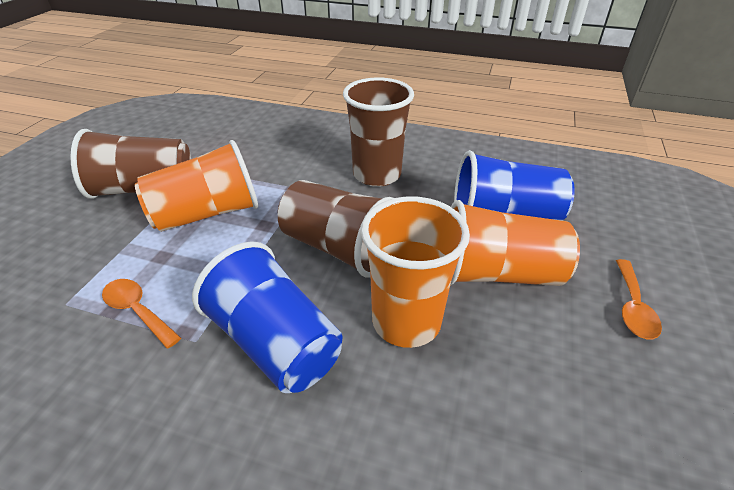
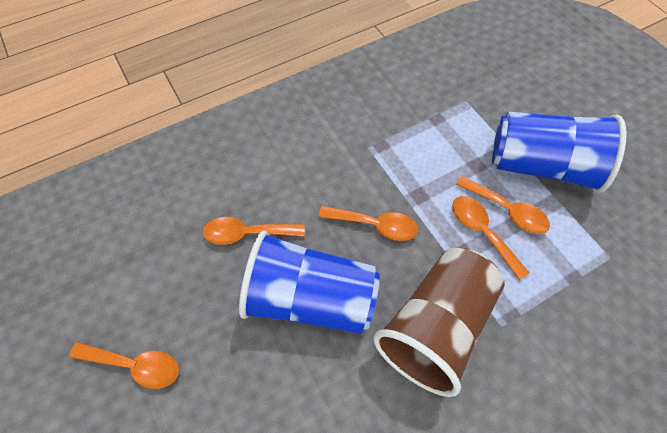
brown cup: 3 -> 1
orange cup: 3 -> 0
orange spoon: 2 -> 5

